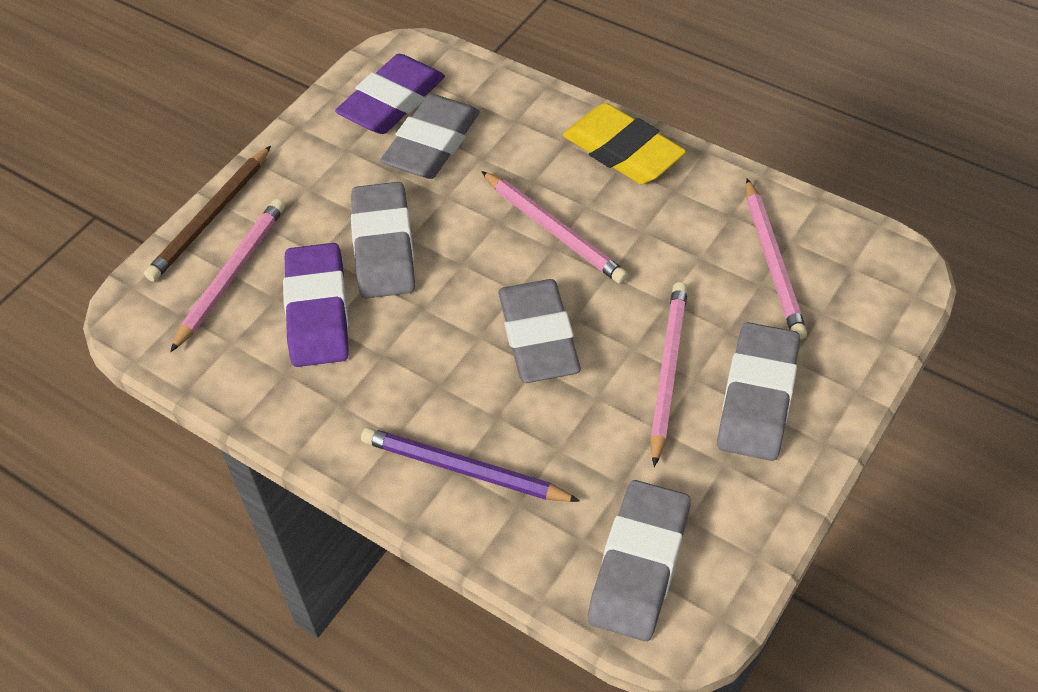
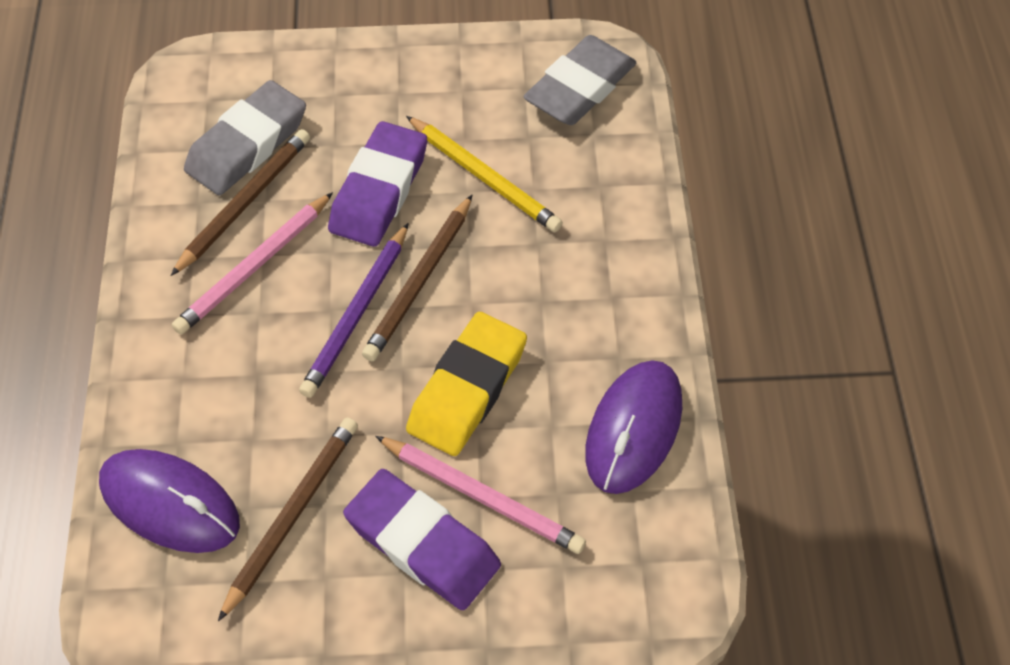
brown pencil: 1 -> 3
grey eraser: 5 -> 2
pink pencil: 4 -> 2
purple mouse: 0 -> 2
yellow pencil: 0 -> 1

